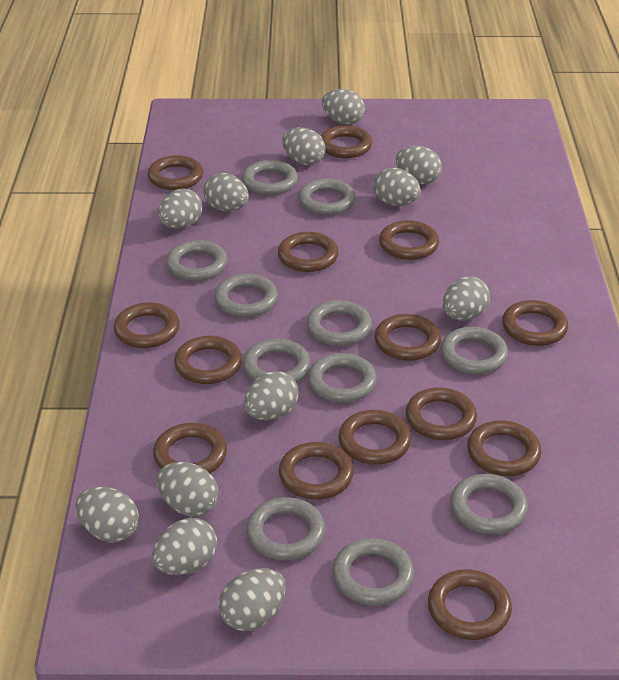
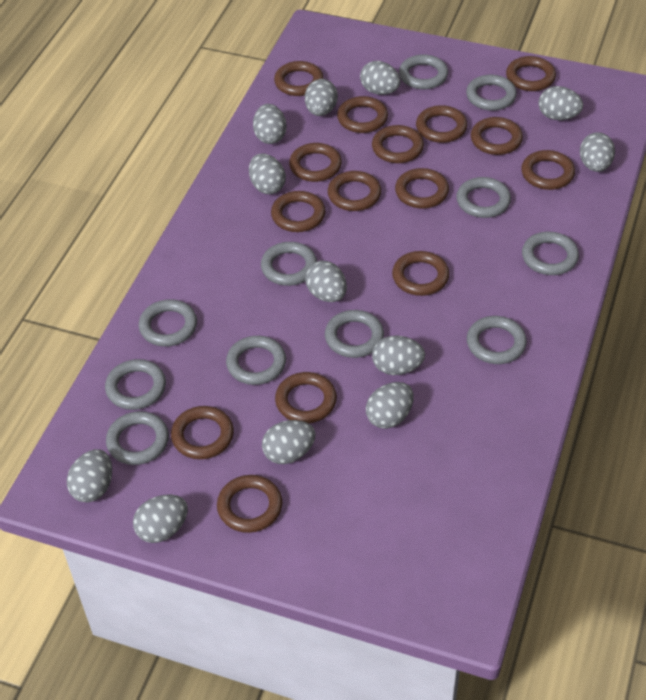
brown ring: 14 -> 15

